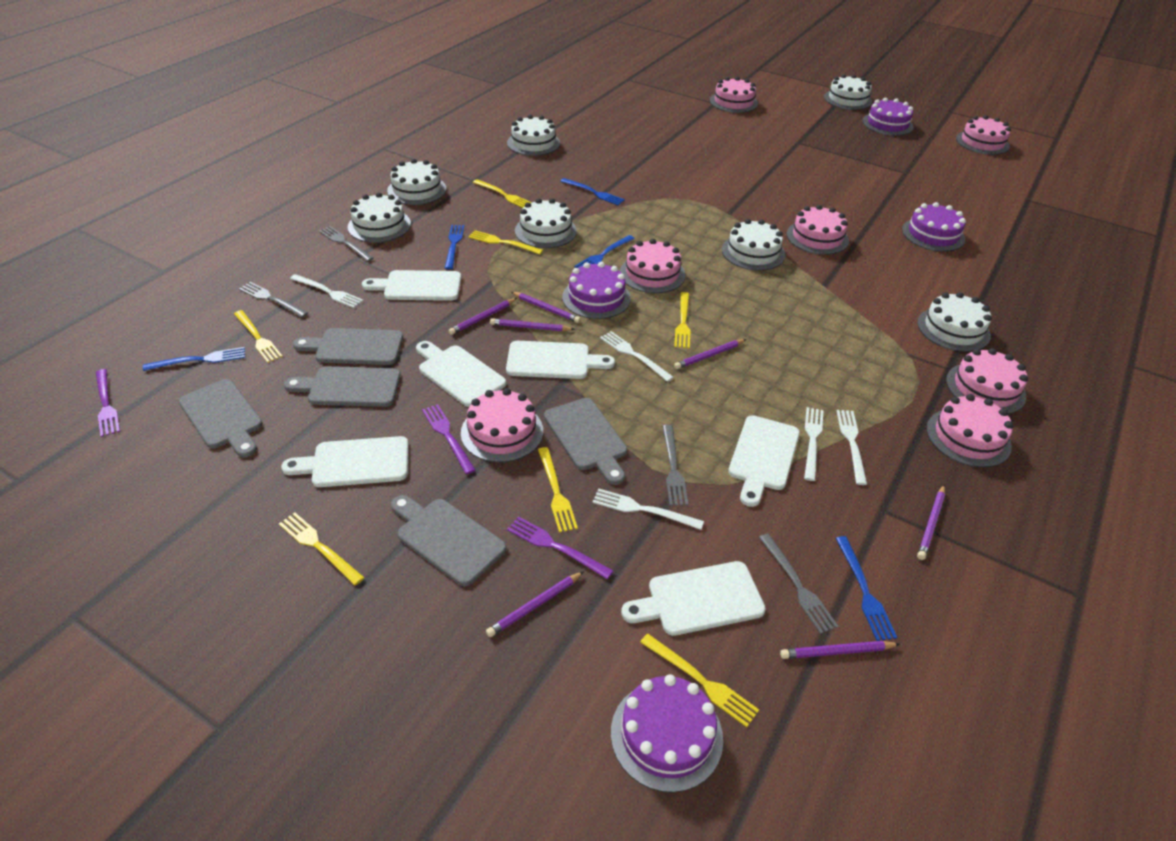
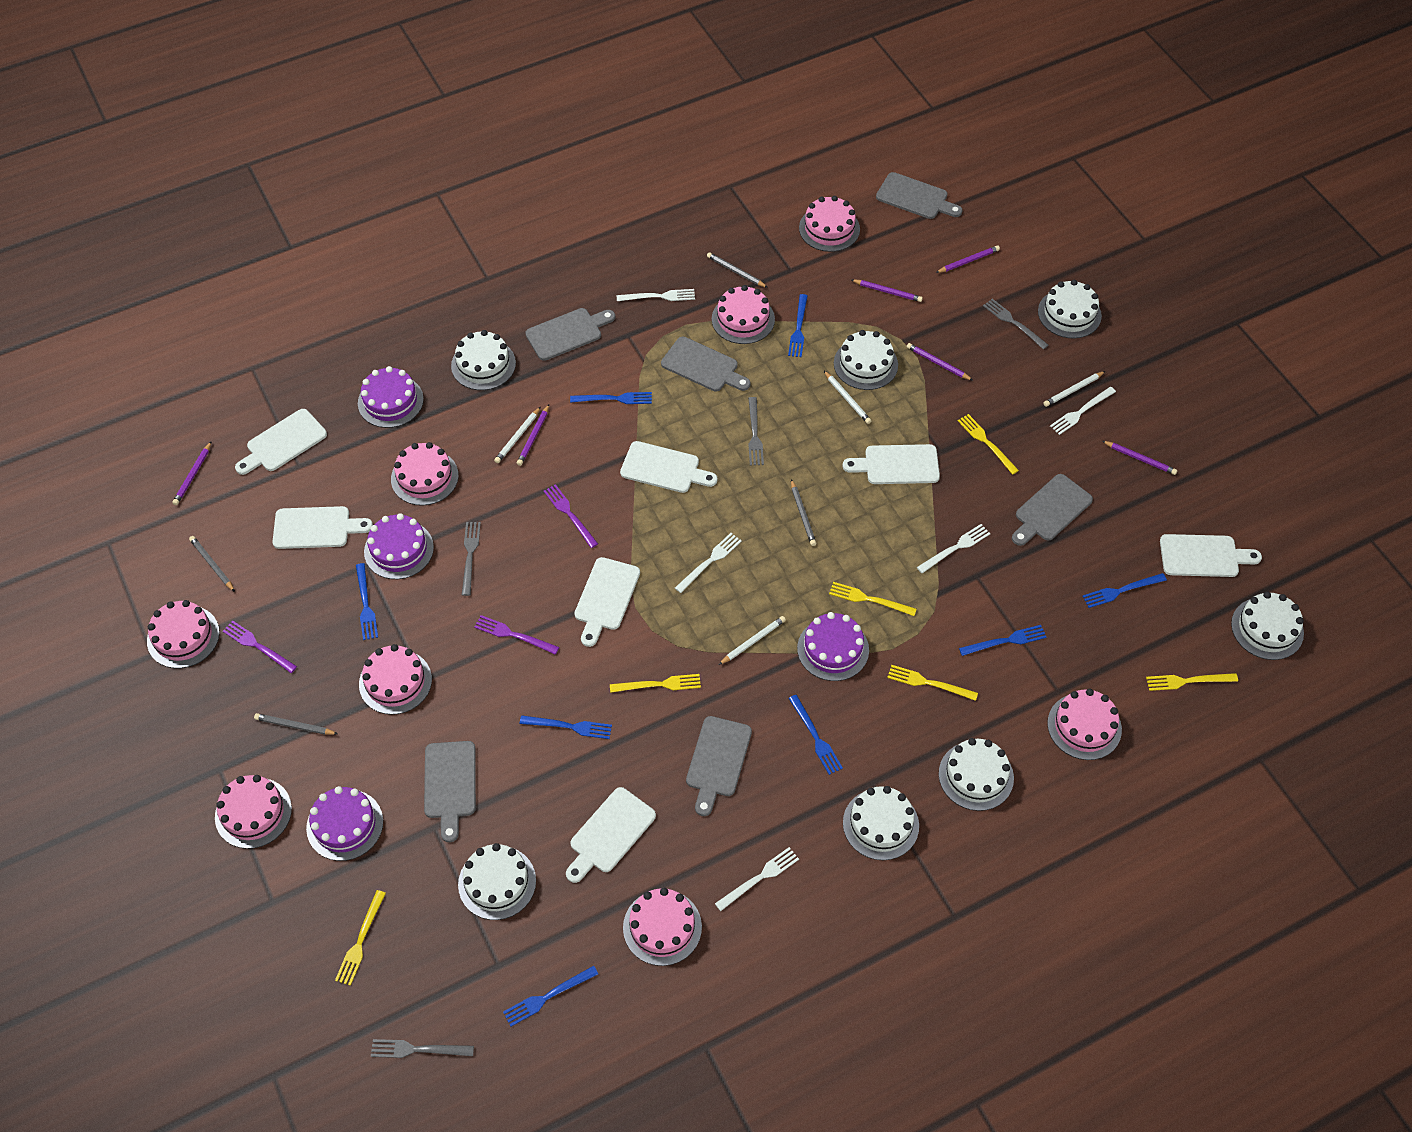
blue fork: 5 -> 8
grey cutting board: 5 -> 6
grey pencil: 0 -> 4
pink cake: 7 -> 8
purple pencil: 7 -> 6
white cutting board: 6 -> 7
white pencil: 0 -> 4
yellow fork: 7 -> 6

